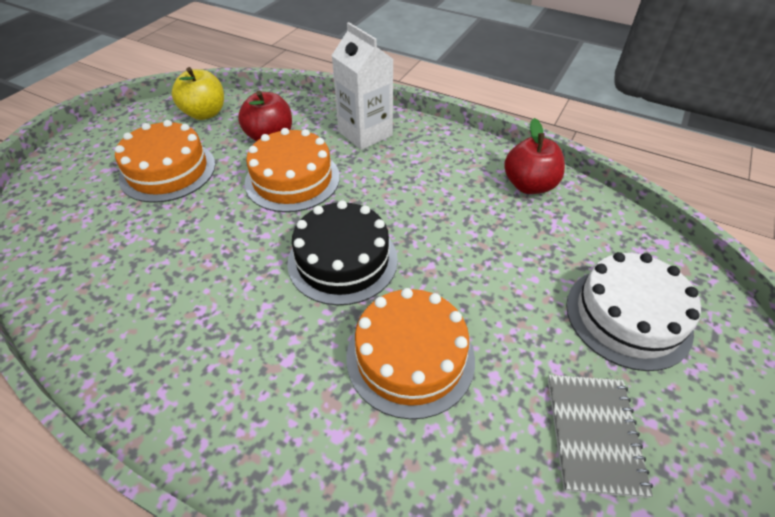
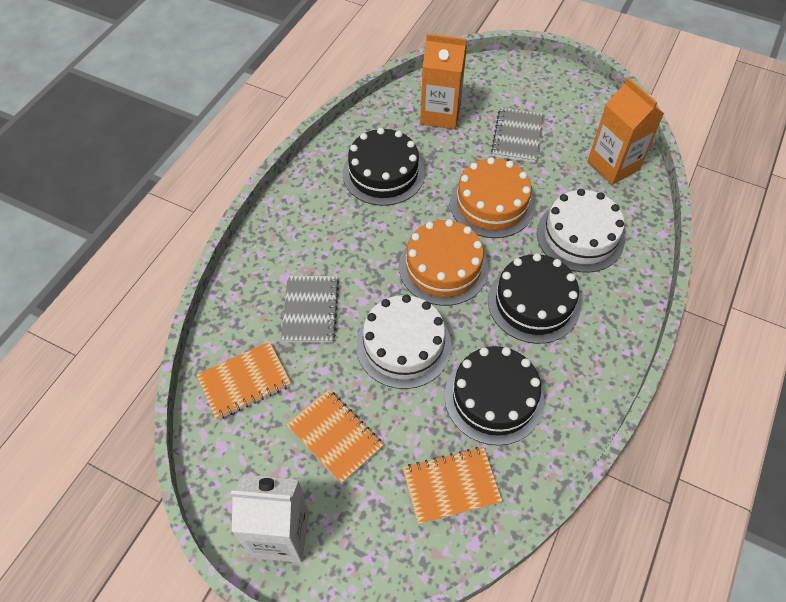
black cake: 1 -> 3
grey notebook: 1 -> 2
orange cake: 3 -> 2
orange carton: 0 -> 2
orange notebook: 0 -> 3
red apple: 2 -> 0
white cake: 1 -> 2
yellow apple: 1 -> 0

